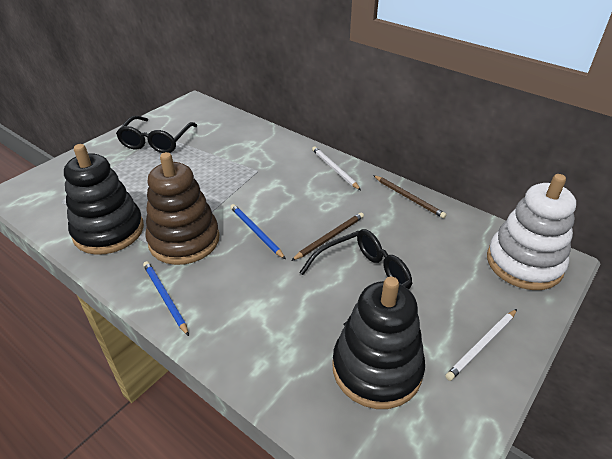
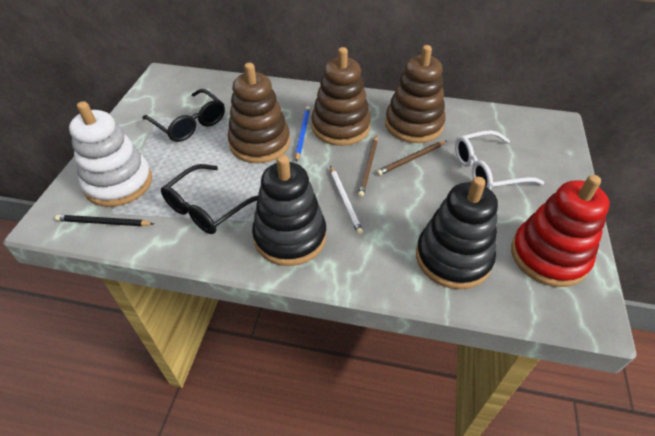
black pencil: 0 -> 1
blue pencil: 2 -> 1
brown stacking toy: 1 -> 3
red stacking toy: 0 -> 1
white glasses: 0 -> 1
white pencil: 2 -> 1

